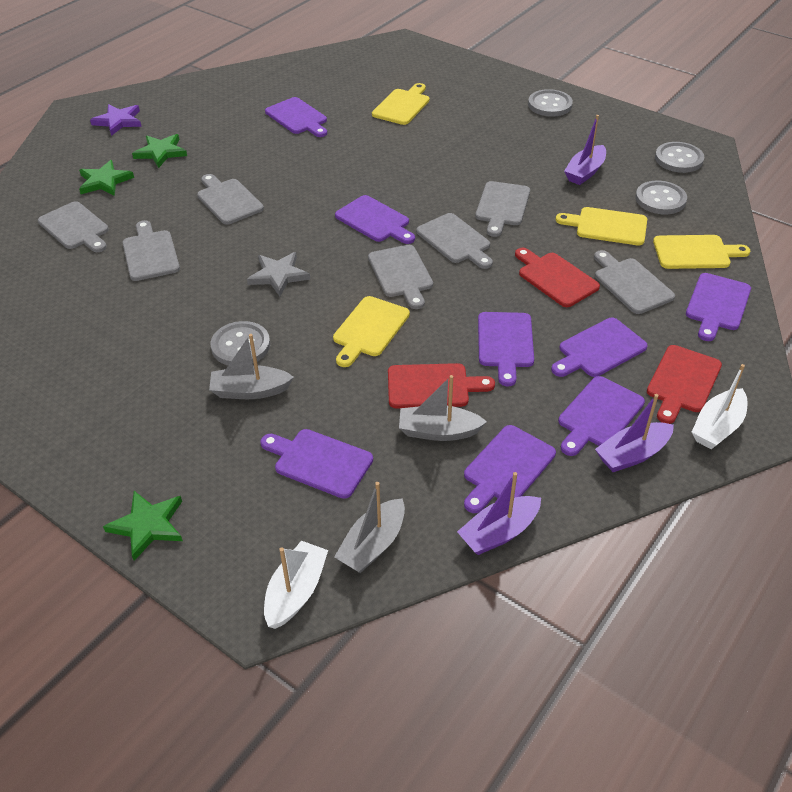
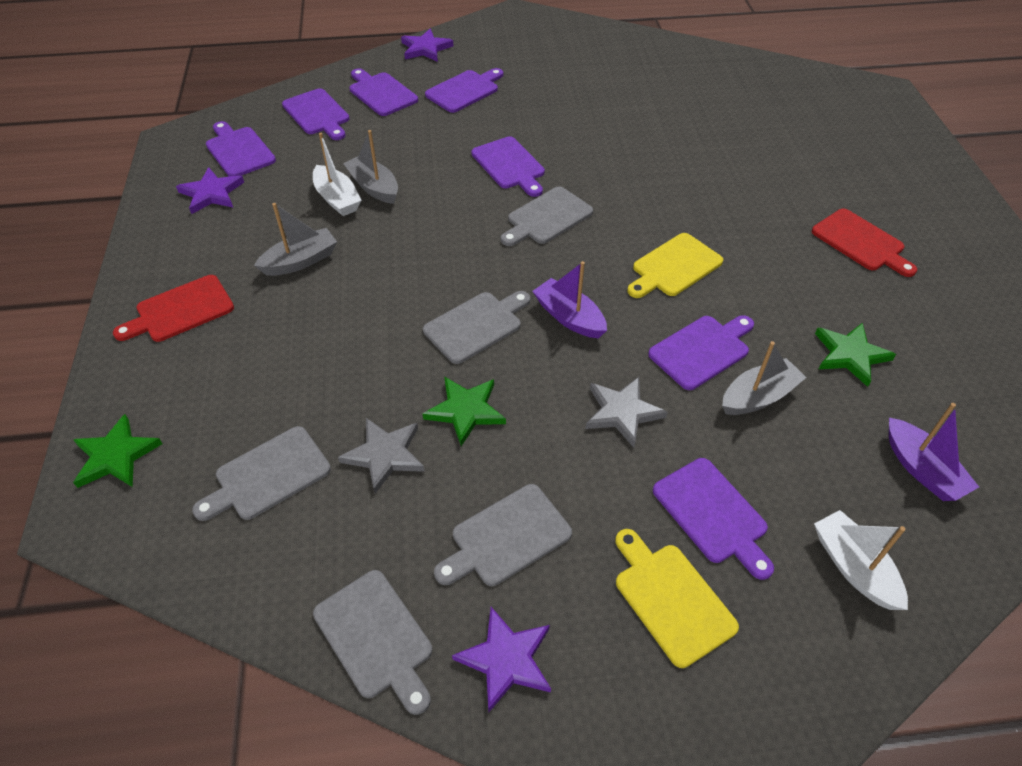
grey button: 4 -> 0
grey cutting board: 7 -> 5
grey star: 1 -> 2
purple boat: 3 -> 2
purple cutting board: 8 -> 7
purple star: 1 -> 3
red cutting board: 3 -> 2
yellow cutting board: 4 -> 2

